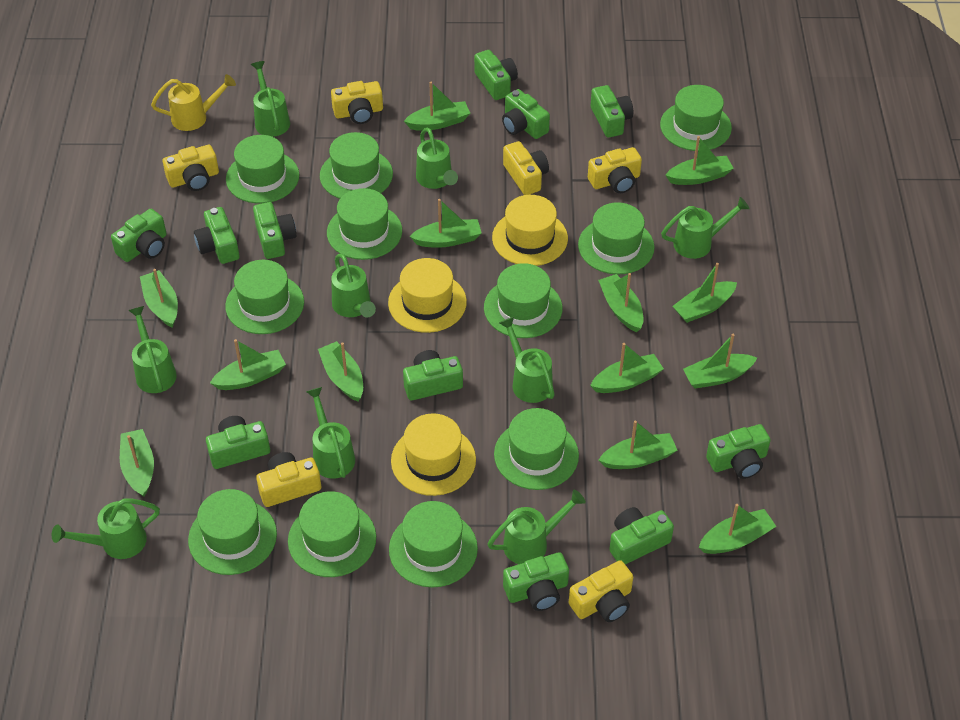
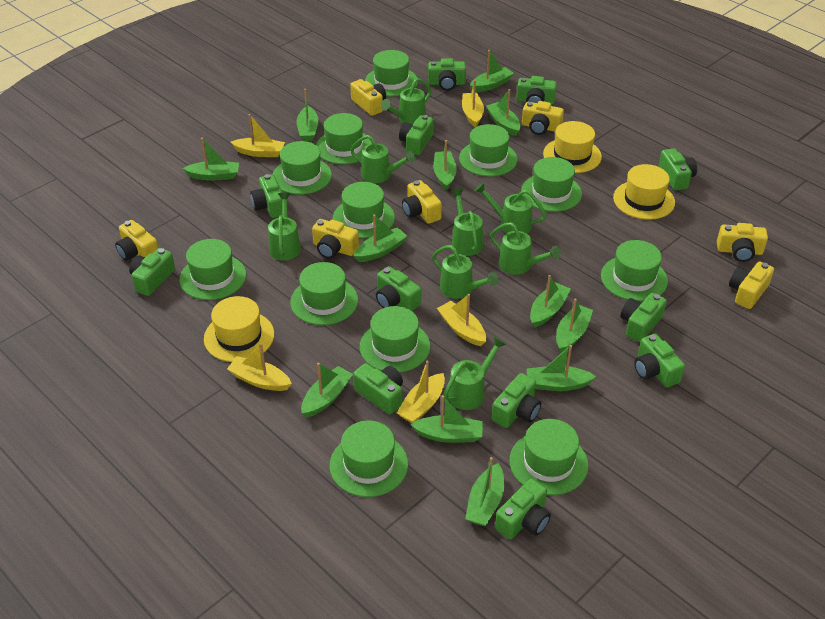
green boat: 13 -> 12
green camera: 11 -> 12
green hat: 11 -> 12
green watering can: 9 -> 8
yellow boat: 0 -> 5
yellow camera: 6 -> 7
yellow watering can: 1 -> 0

